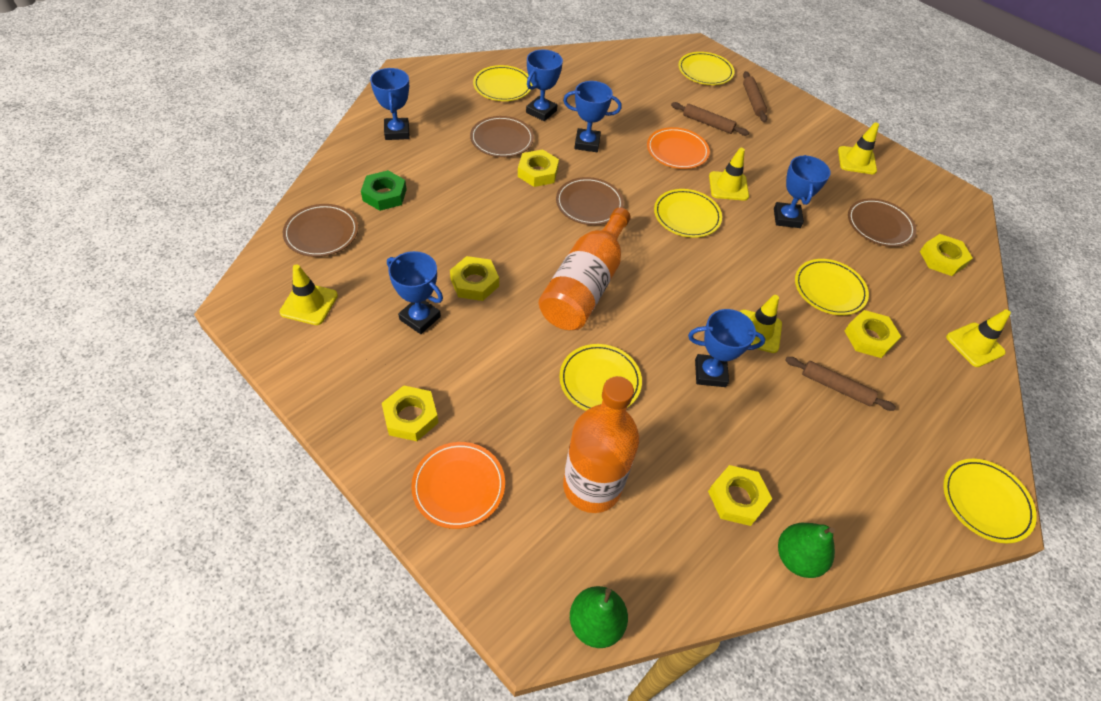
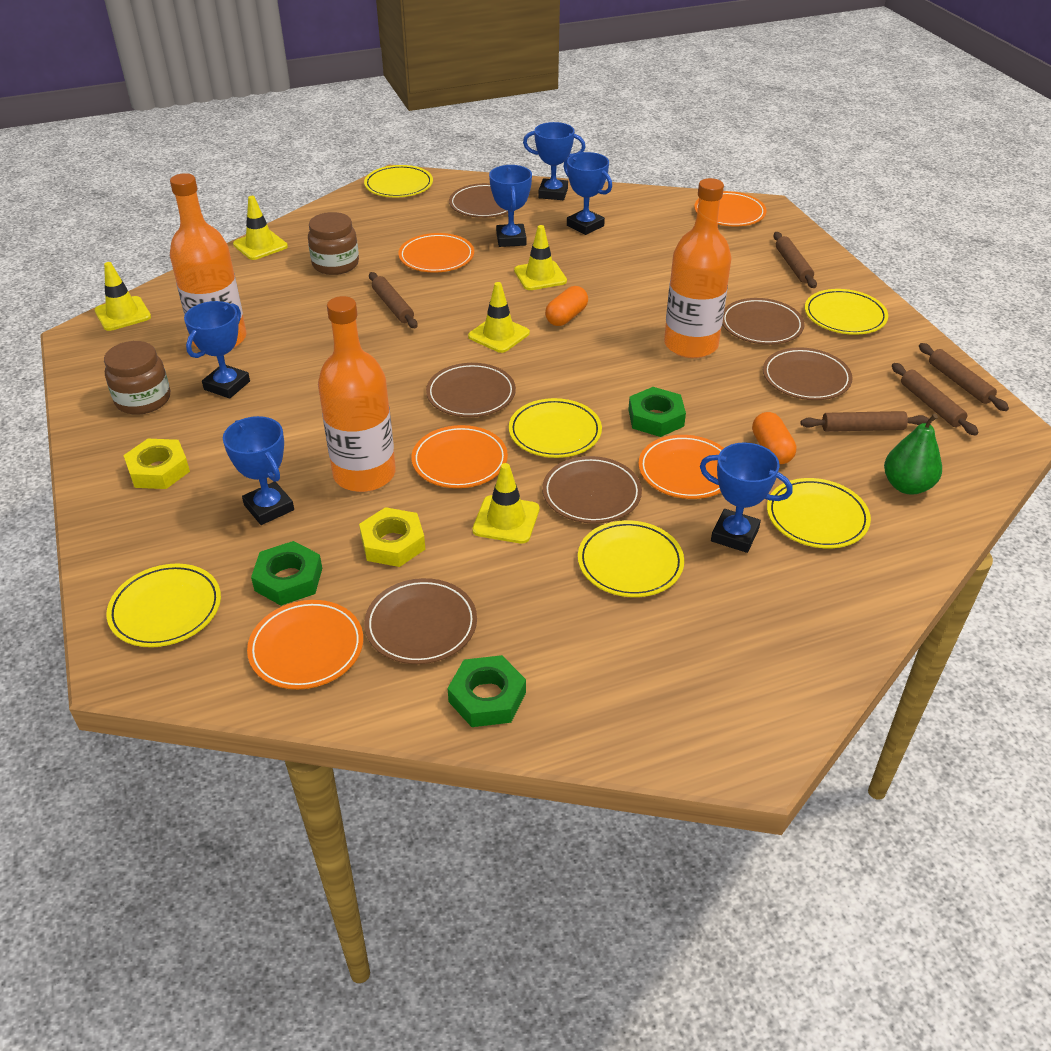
brown jar: 0 -> 2
brown plate: 4 -> 6
brown rolling pin: 3 -> 5
green nut: 1 -> 3
green pear: 2 -> 1
orange bottle: 2 -> 3
orange capsule: 0 -> 2
orange plate: 2 -> 5
yellow nut: 6 -> 2

